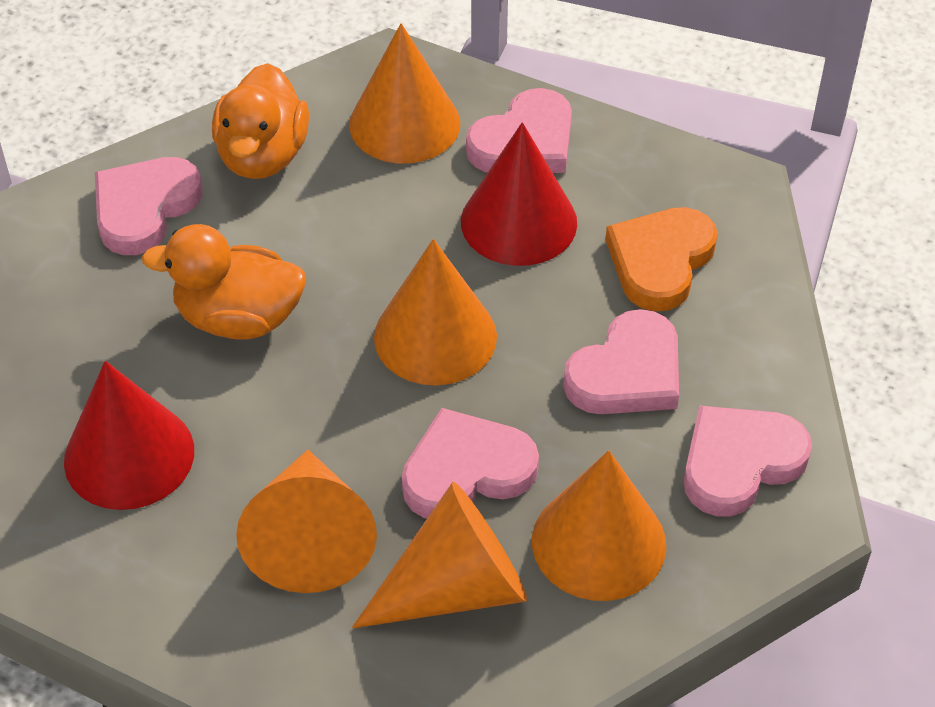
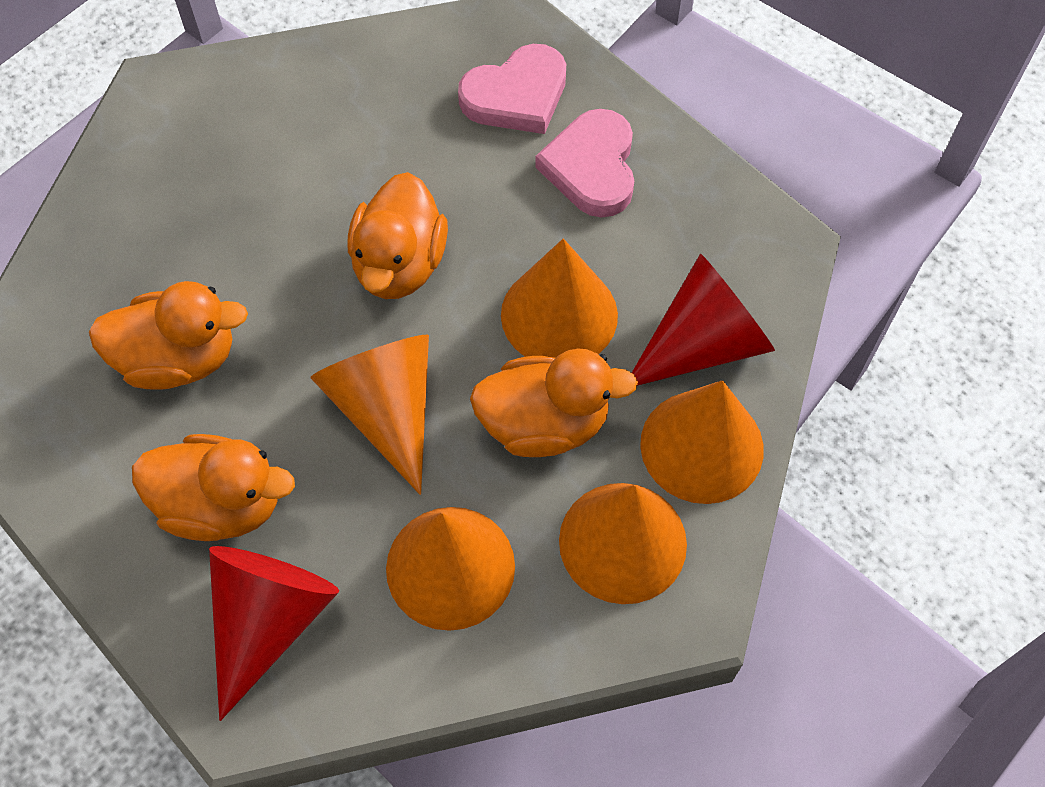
orange duck: 2 -> 4
orange heart: 1 -> 0
pink heart: 5 -> 2

